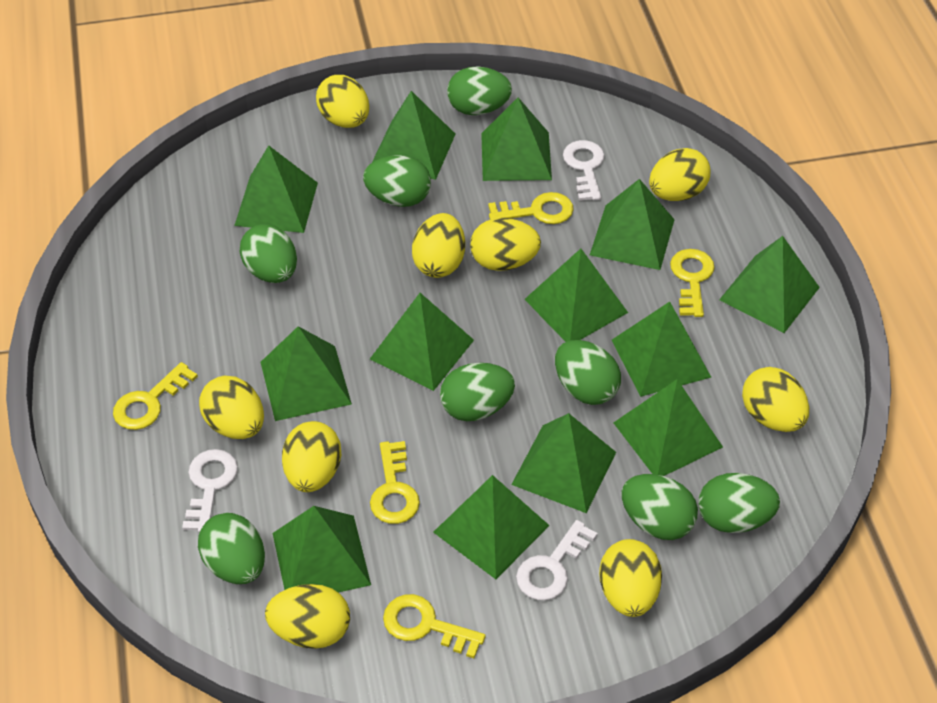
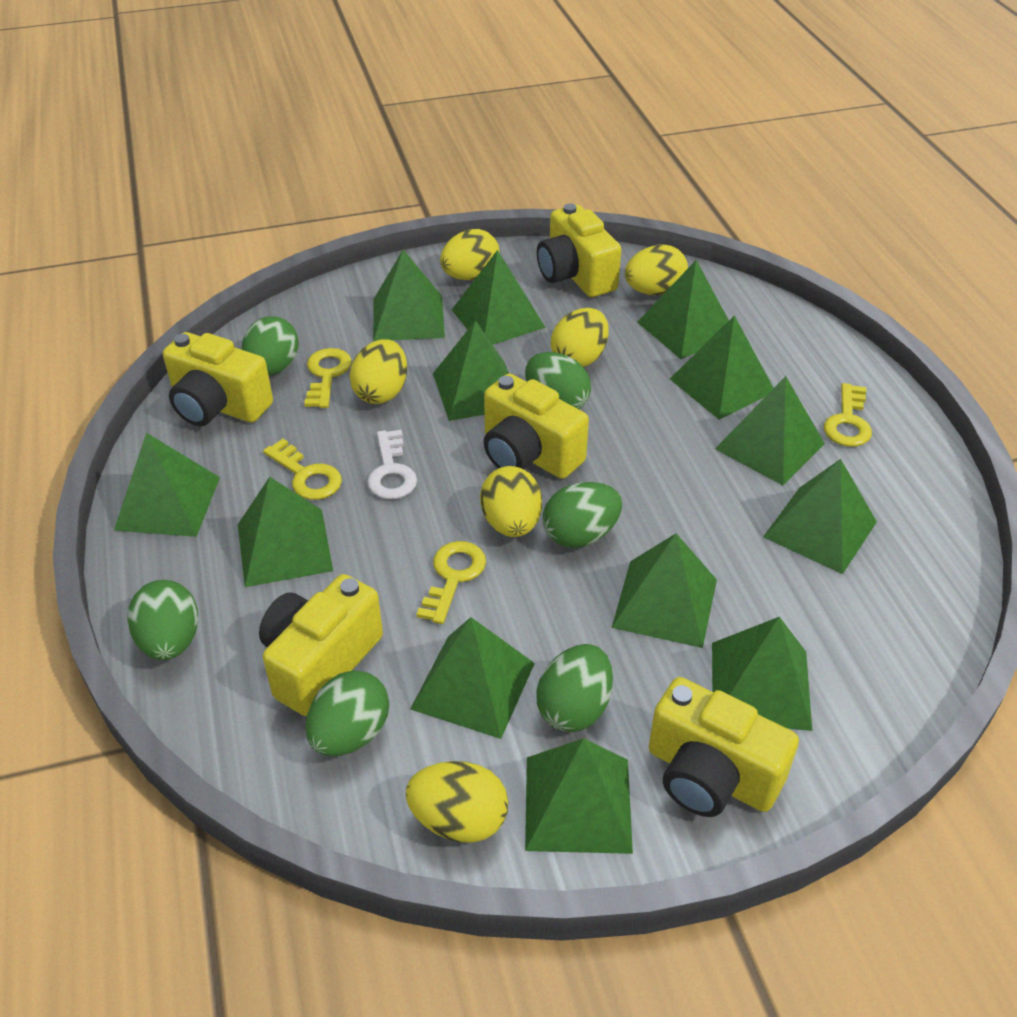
green egg: 8 -> 6
white key: 3 -> 1
yellow camera: 0 -> 5
yellow egg: 9 -> 6
yellow key: 5 -> 4

